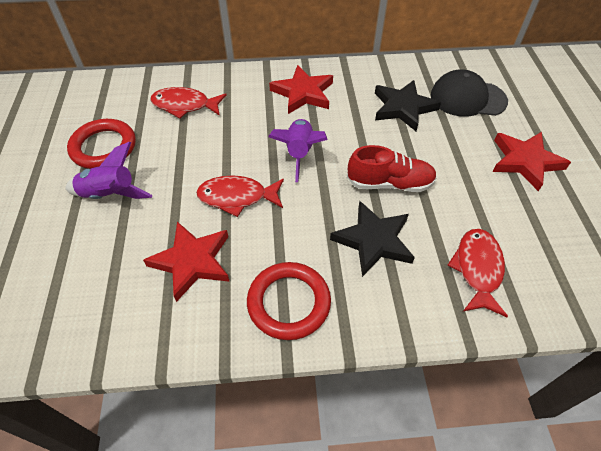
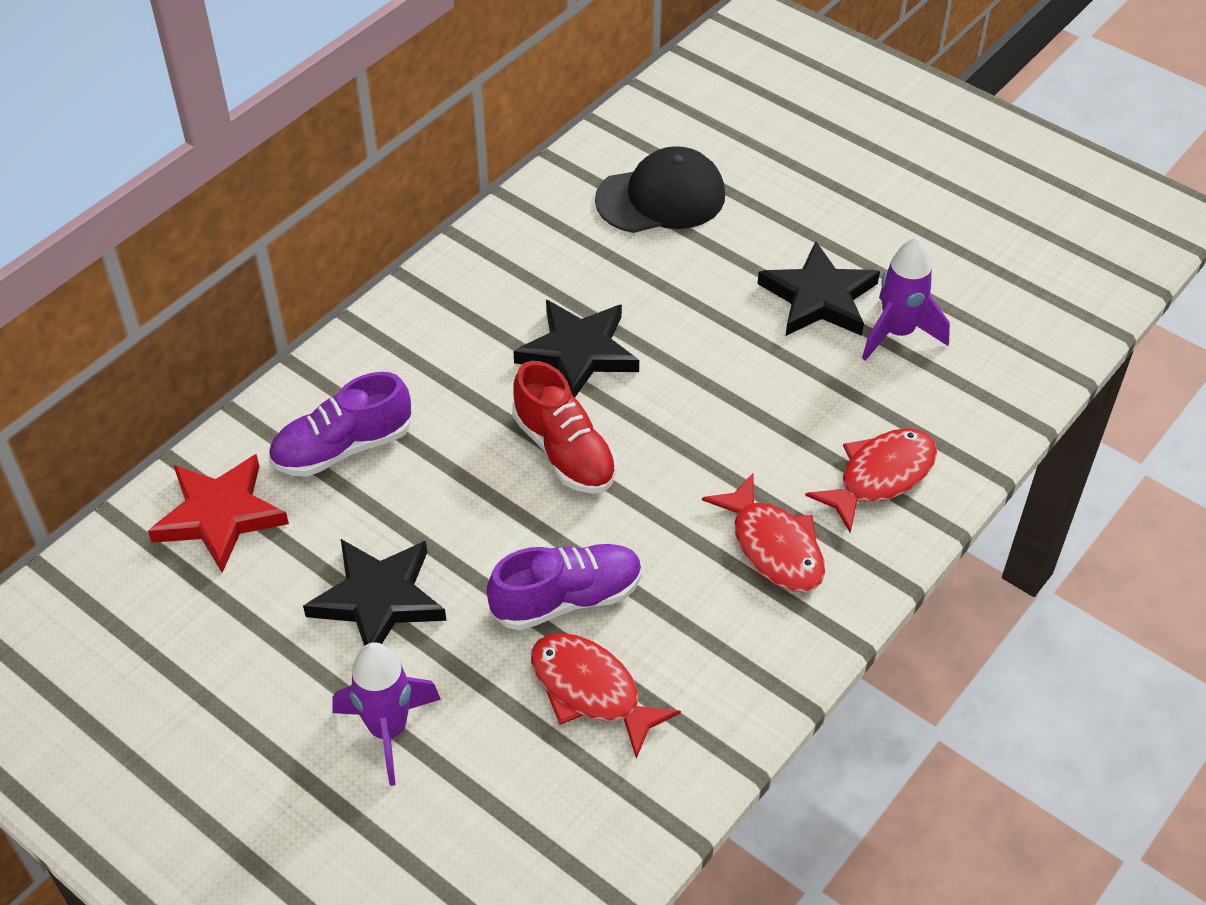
black star: 2 -> 3
purple shoe: 0 -> 2
red ring: 2 -> 0
red star: 3 -> 1

